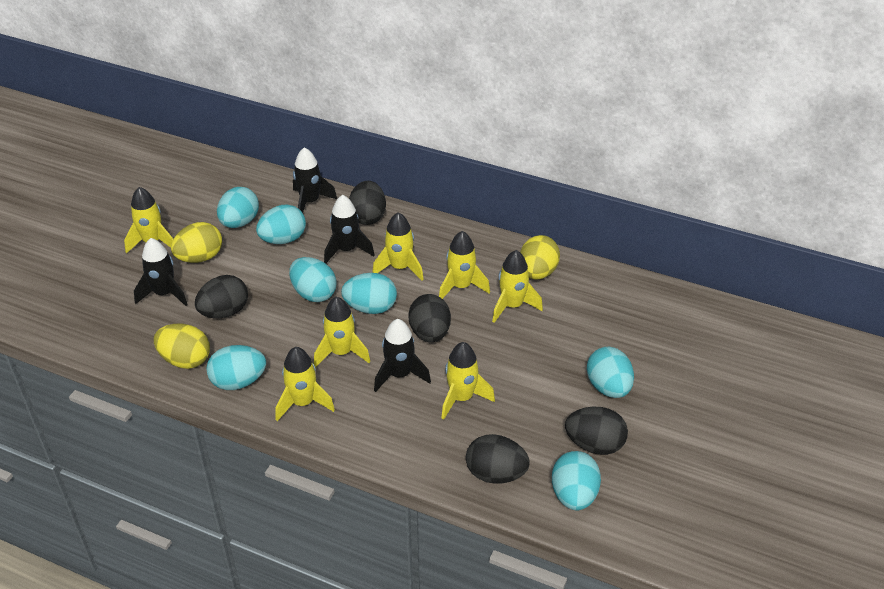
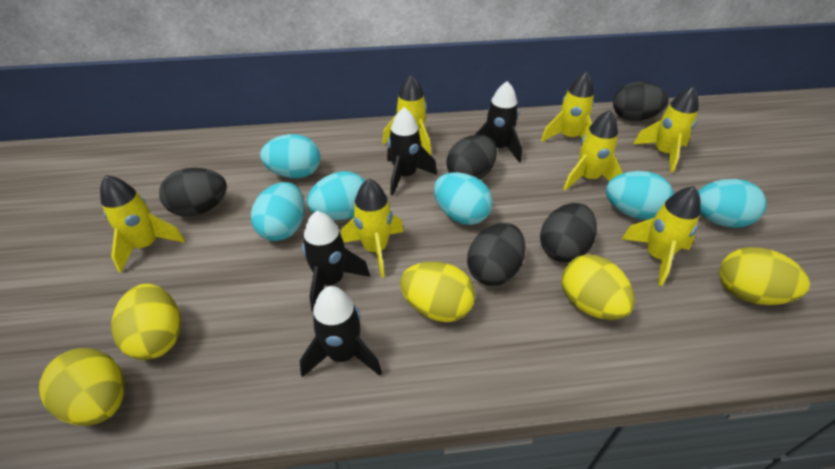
turquoise egg: 7 -> 6
yellow egg: 3 -> 5

